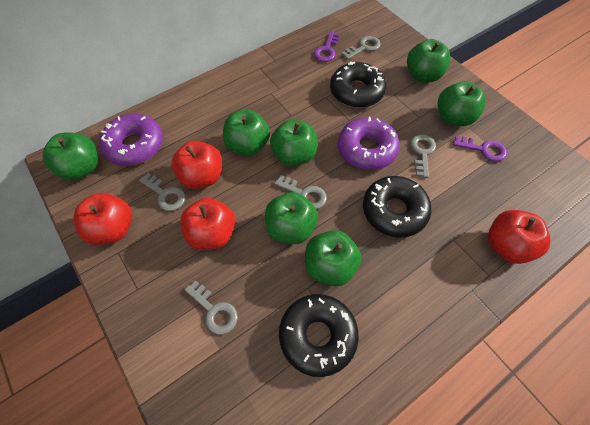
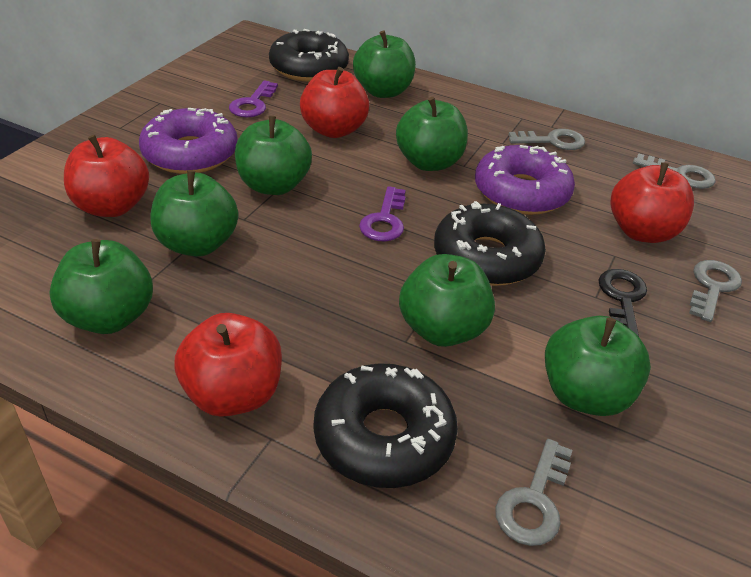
black key: 0 -> 1
grey key: 5 -> 4

